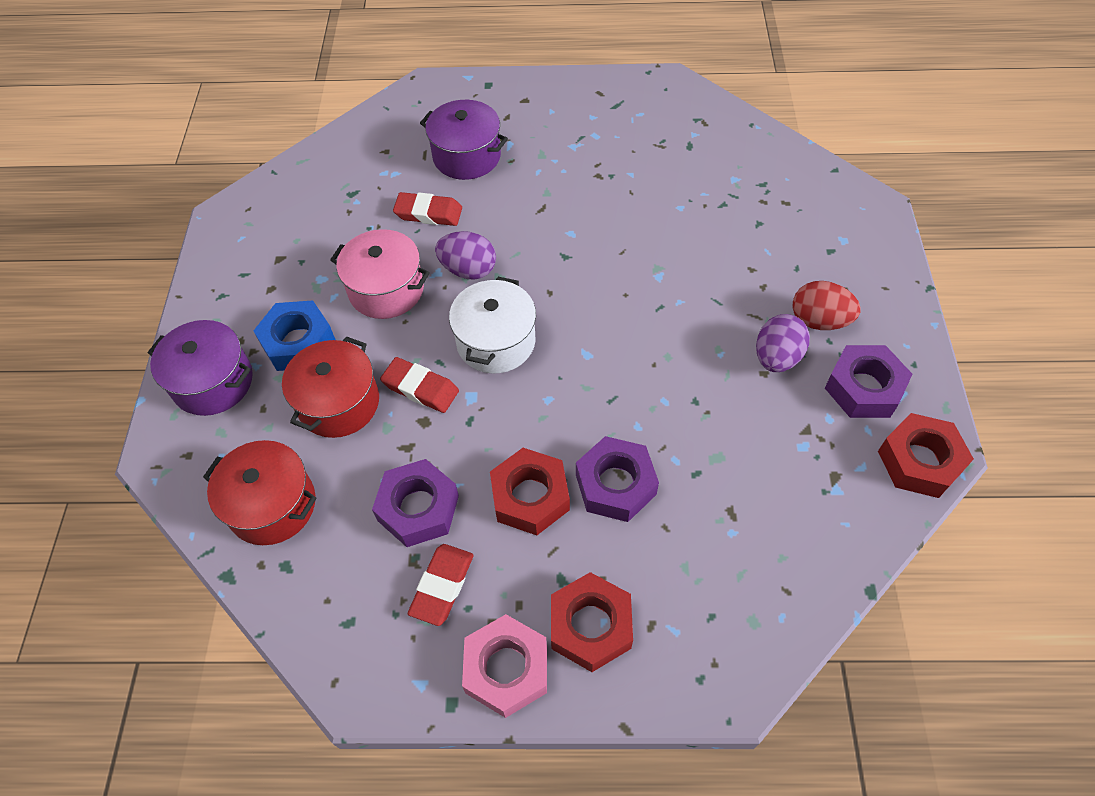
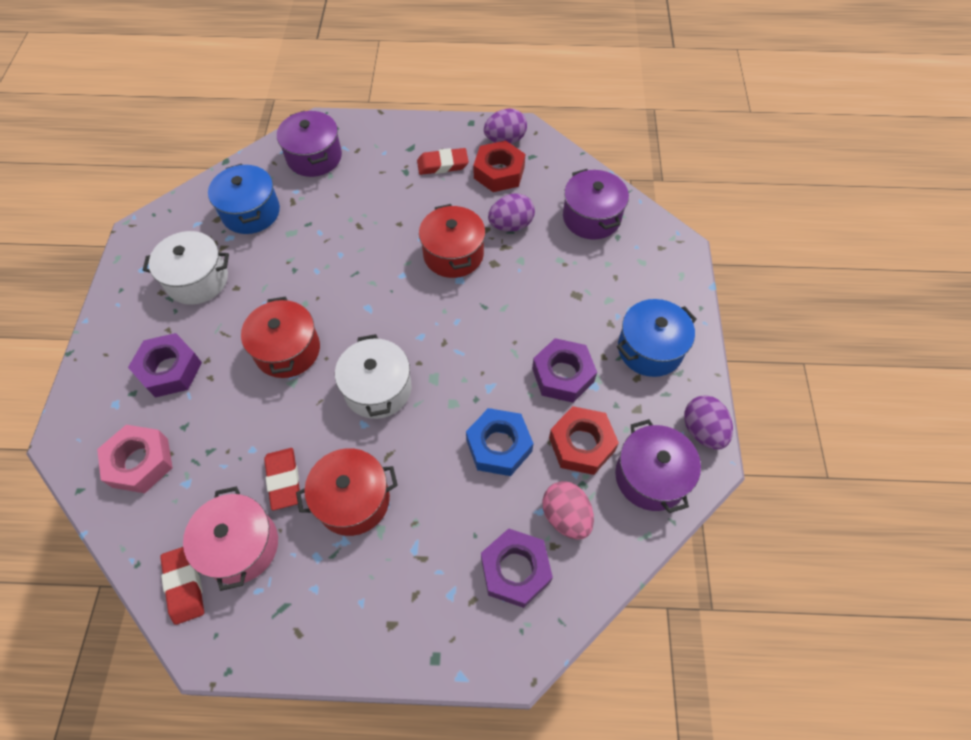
blue pot: 0 -> 2
pink egg: 0 -> 1
purple egg: 2 -> 3
purple pot: 2 -> 3
red egg: 1 -> 0
red nut: 3 -> 2
red pot: 2 -> 3
white pot: 1 -> 2

